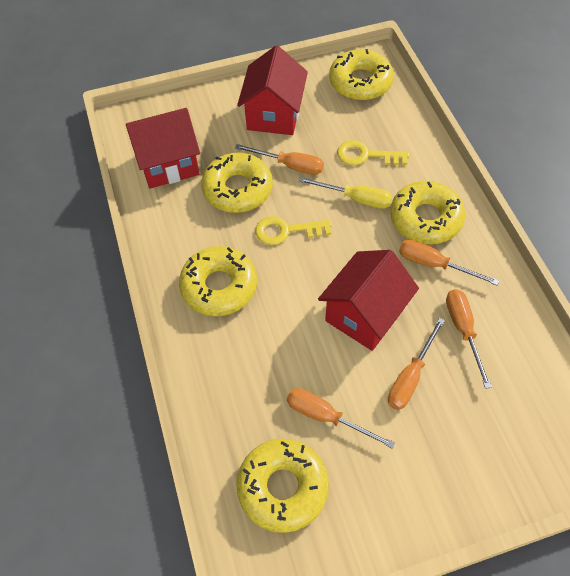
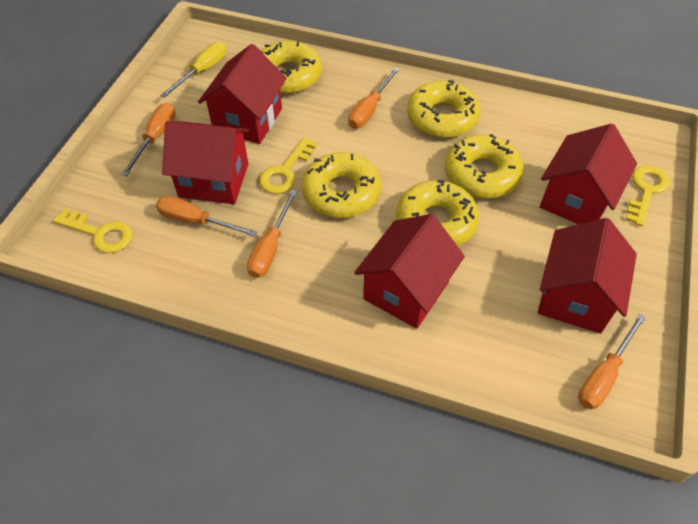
red house: 3 -> 5
yellow key: 2 -> 3

